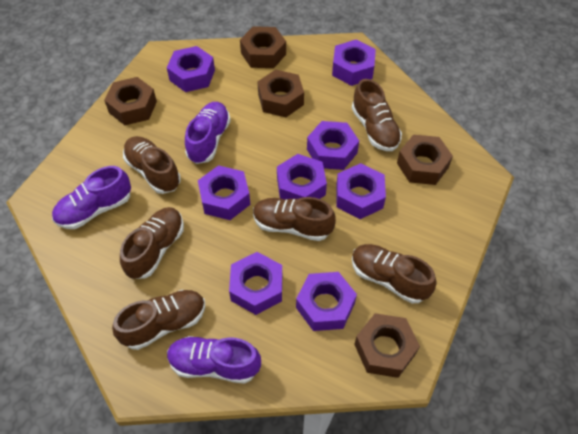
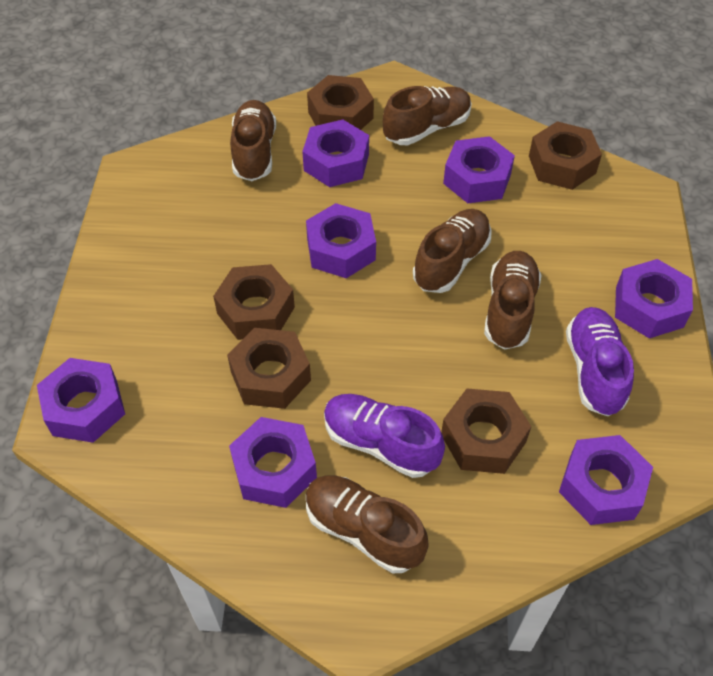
brown shoe: 6 -> 5
purple nut: 8 -> 7
purple shoe: 3 -> 2

